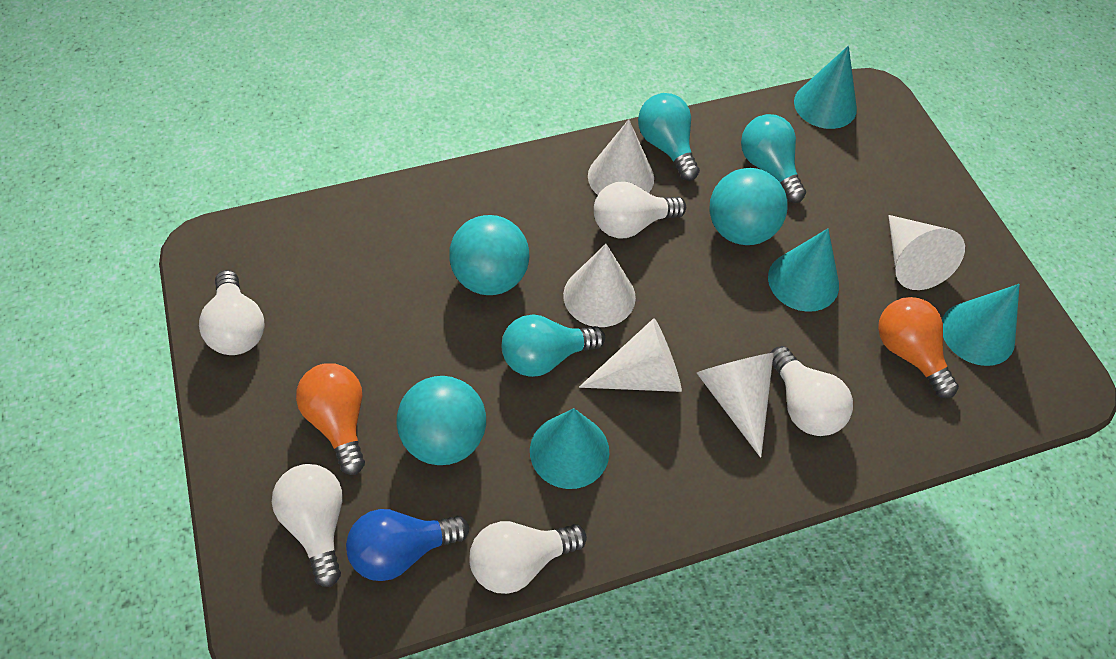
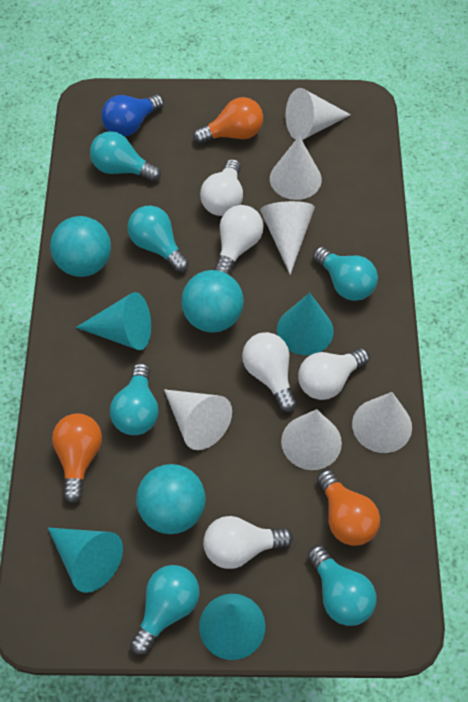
orange light bulb: 2 -> 3
turquoise light bulb: 3 -> 6
white cone: 5 -> 6

